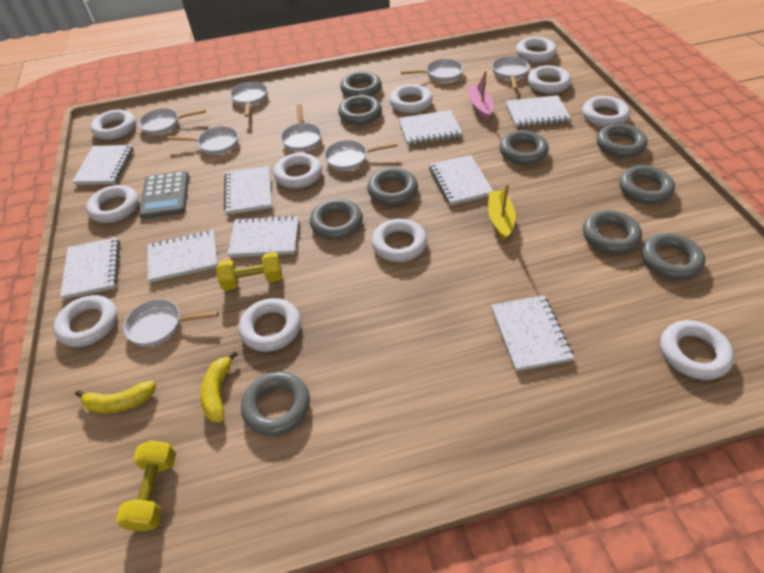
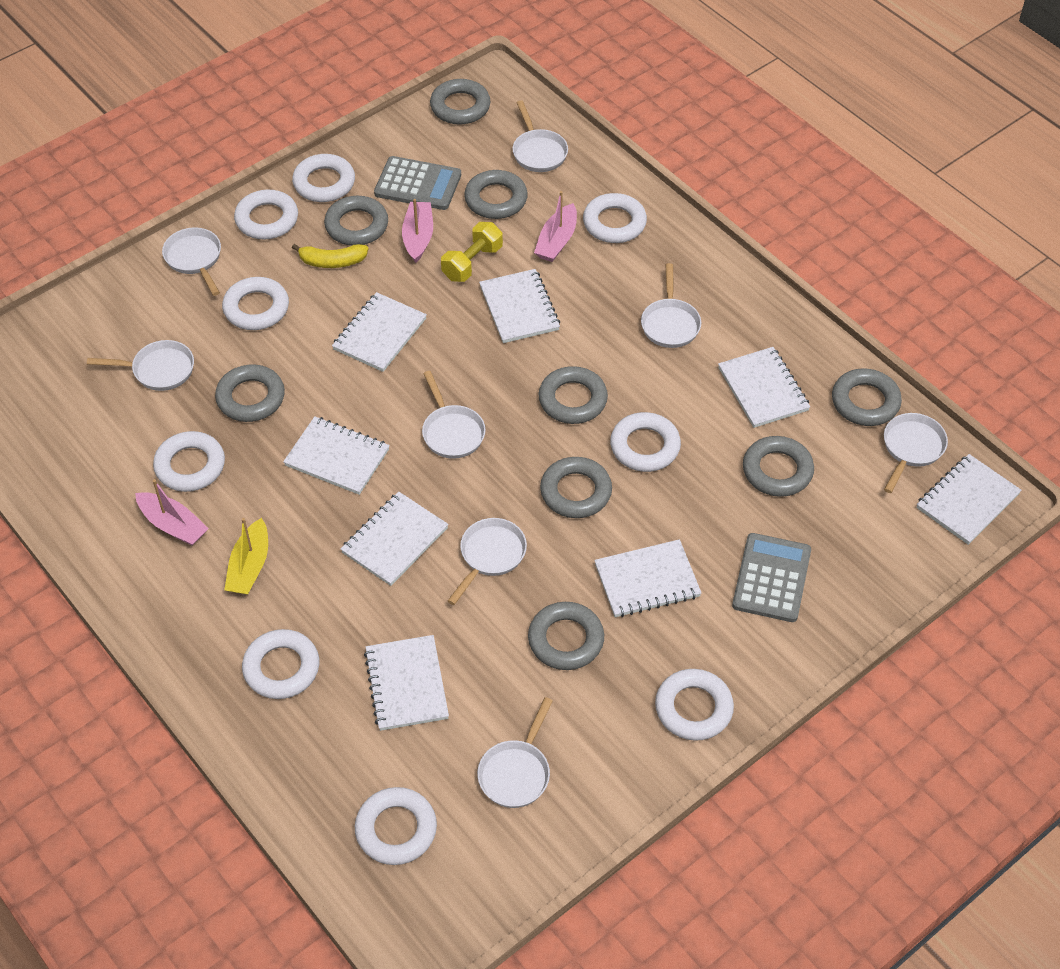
grey calculator: 1 -> 2
grey ring: 10 -> 9
pink boat: 1 -> 3
white notebook: 9 -> 8
white ring: 11 -> 9
yellow banana: 2 -> 1
yellow dumbbell: 2 -> 1

